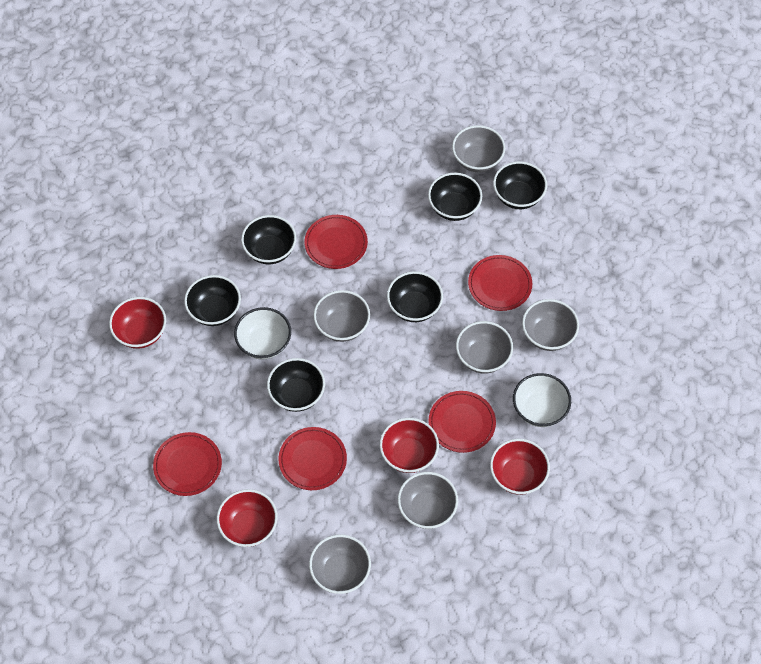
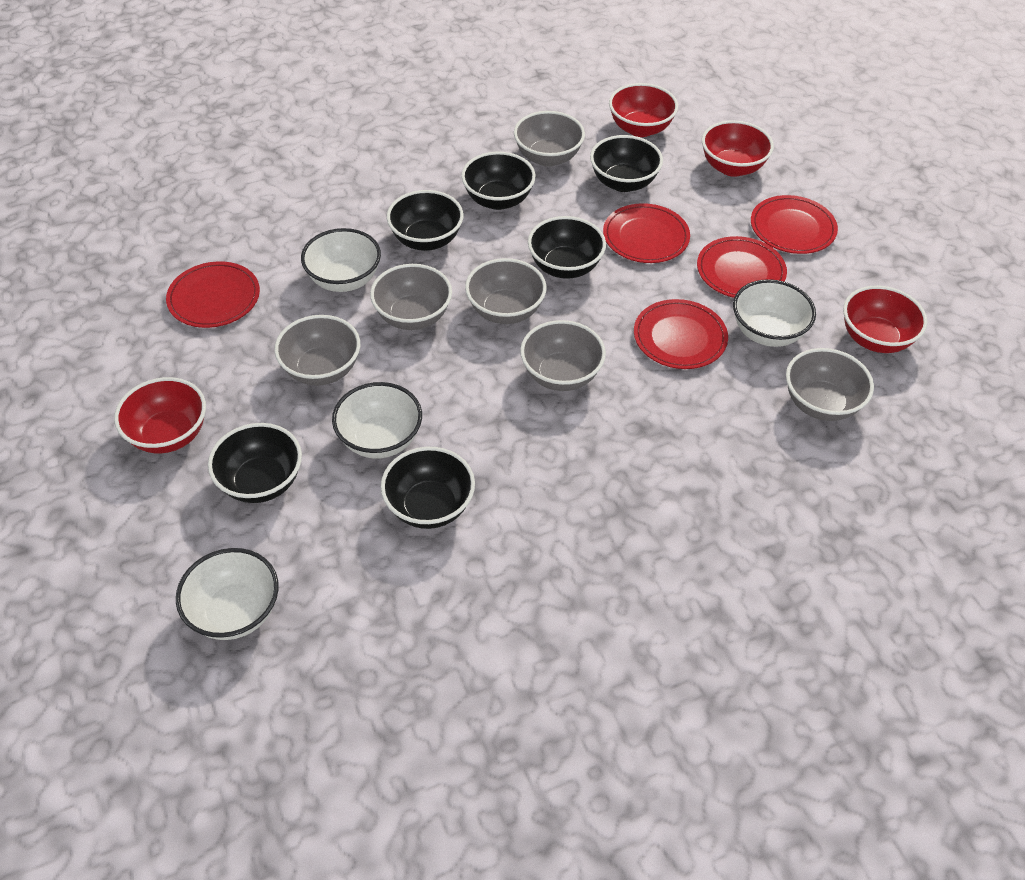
white bowl: 2 -> 4

